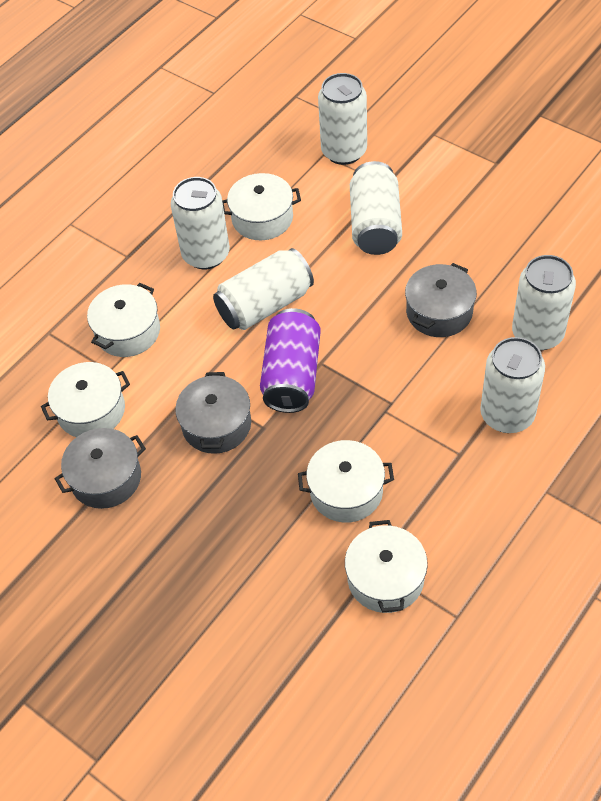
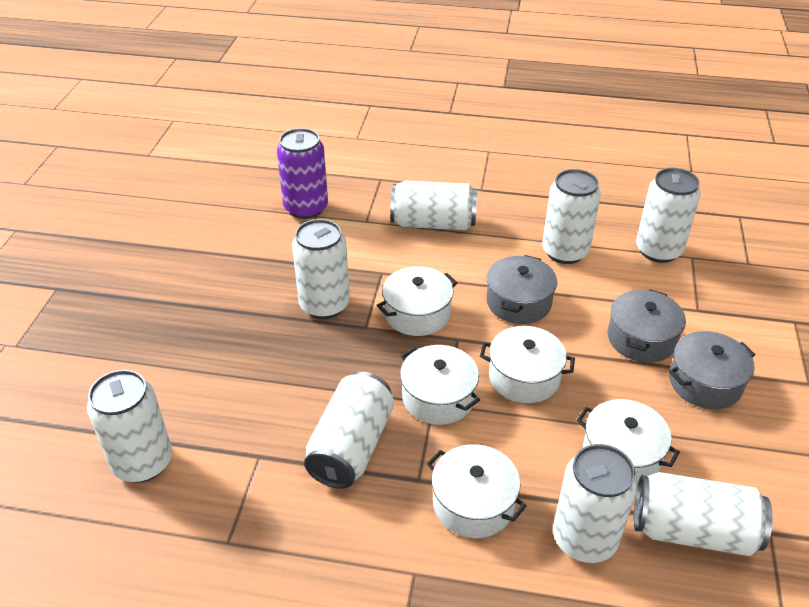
white can: 6 -> 8

